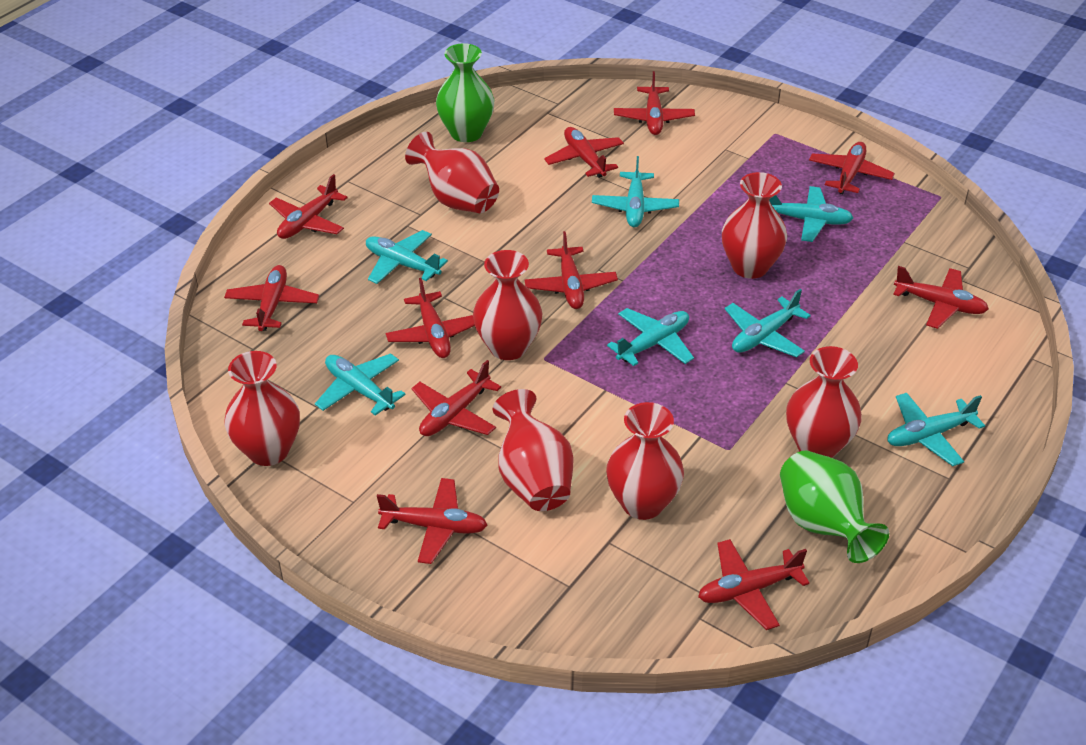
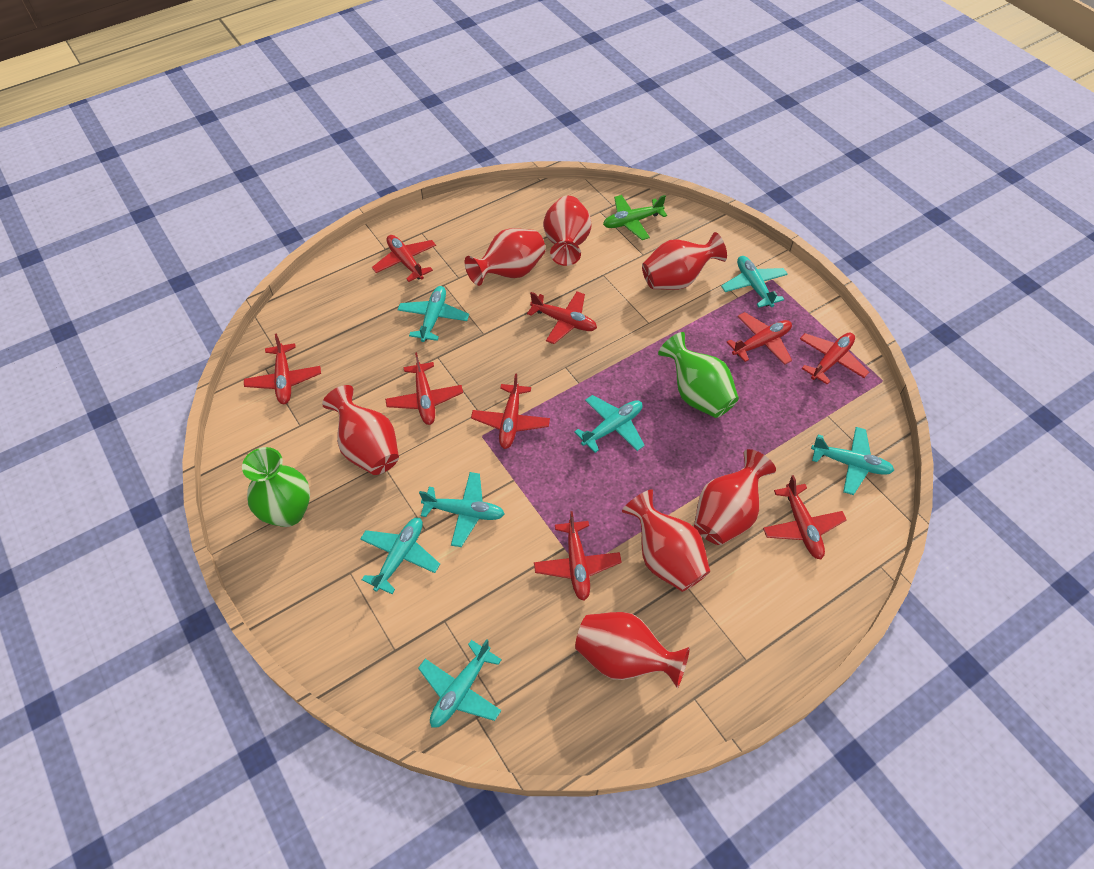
green plane: 0 -> 1
red plane: 11 -> 9

